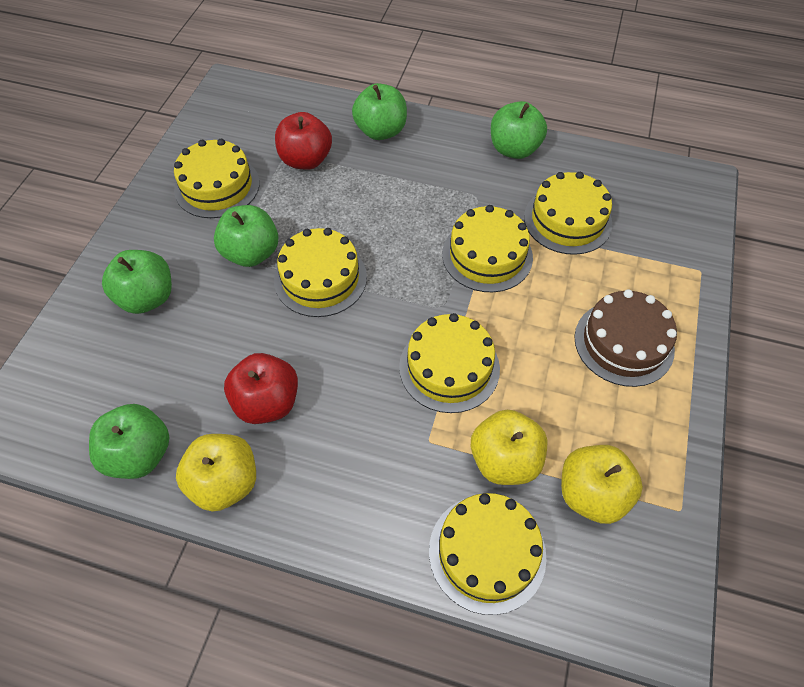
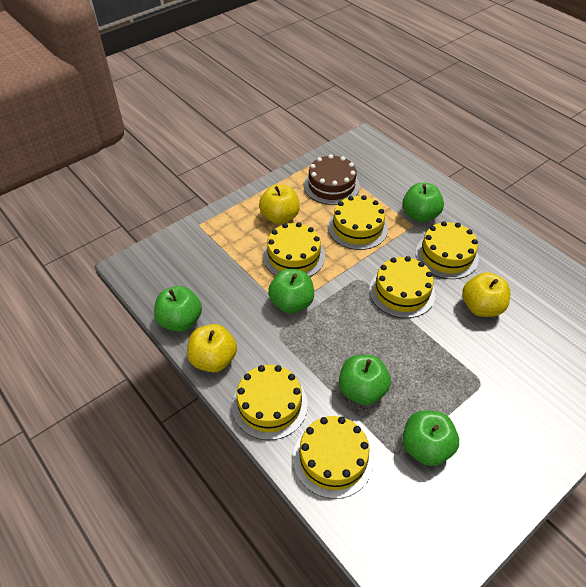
red apple: 2 -> 0

